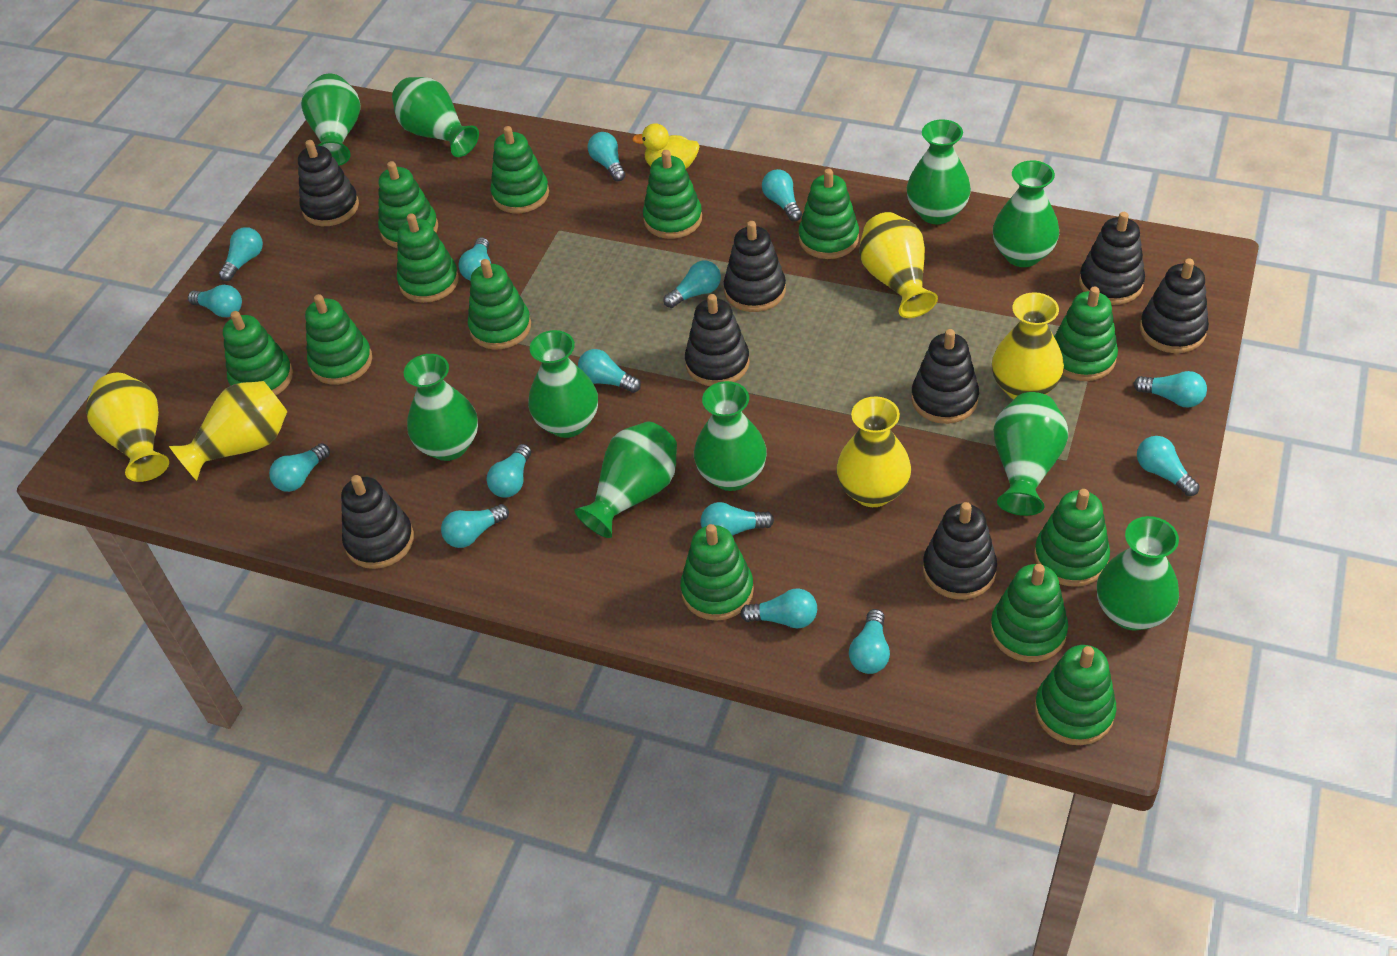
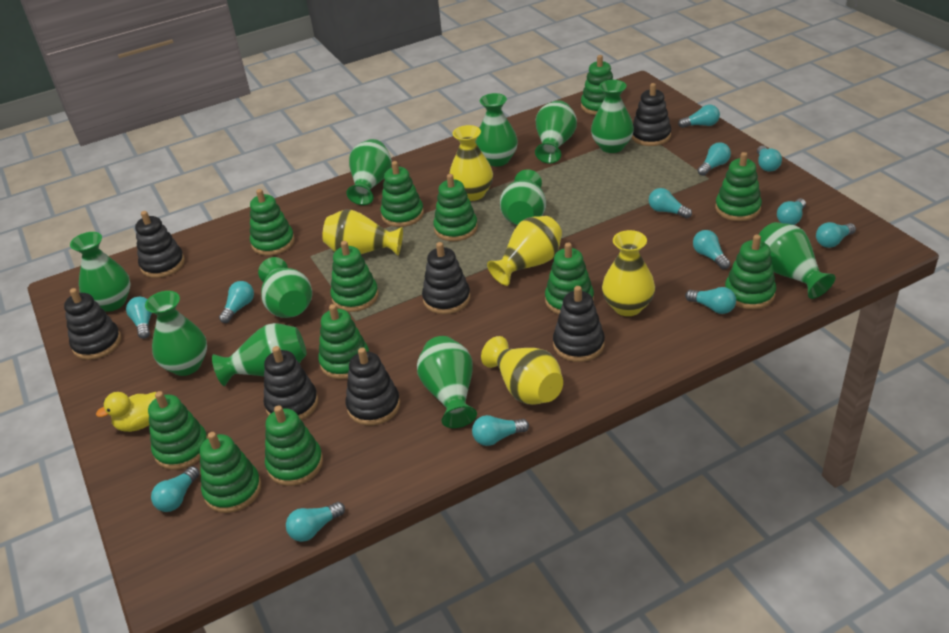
black stacking toy: 8 -> 7
green stacking toy: 13 -> 12
green vase: 10 -> 11
turquoise light bulb: 15 -> 13

